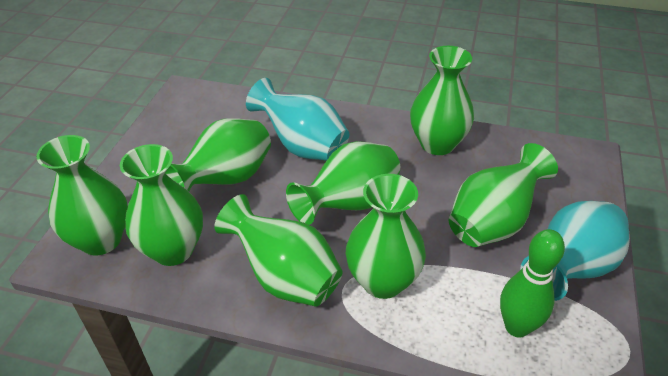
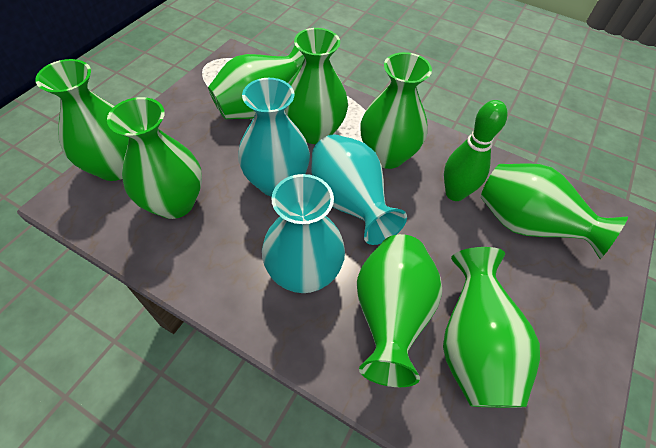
turquoise vase: 2 -> 3

